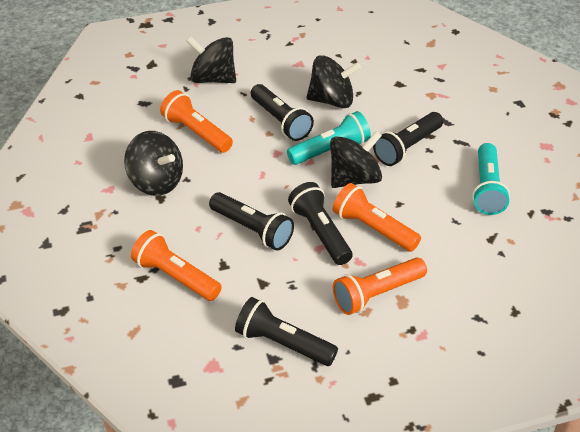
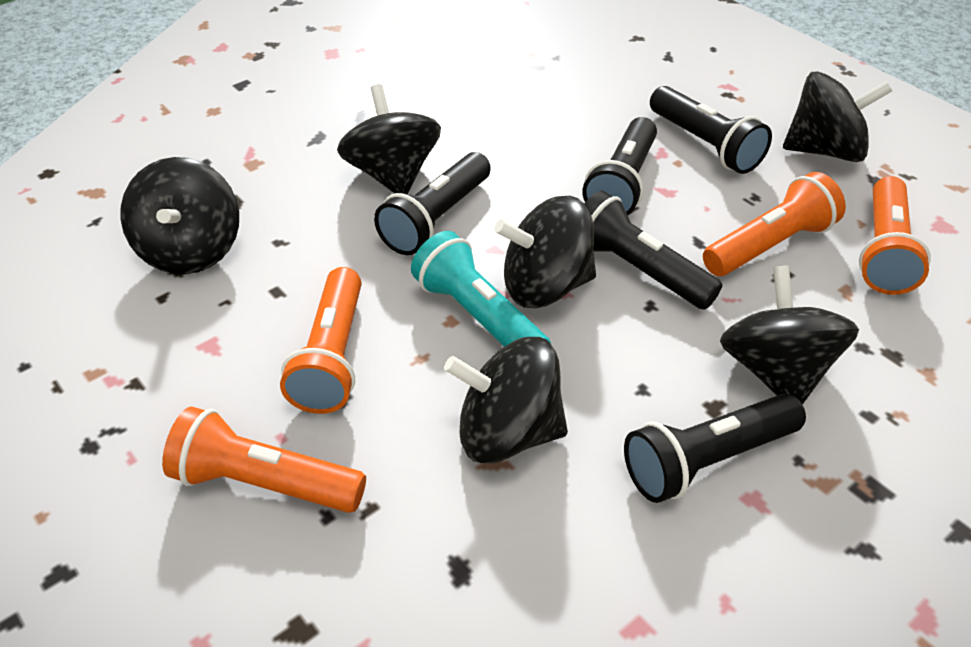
black spinning top: 4 -> 6
turquoise flashlight: 2 -> 1

